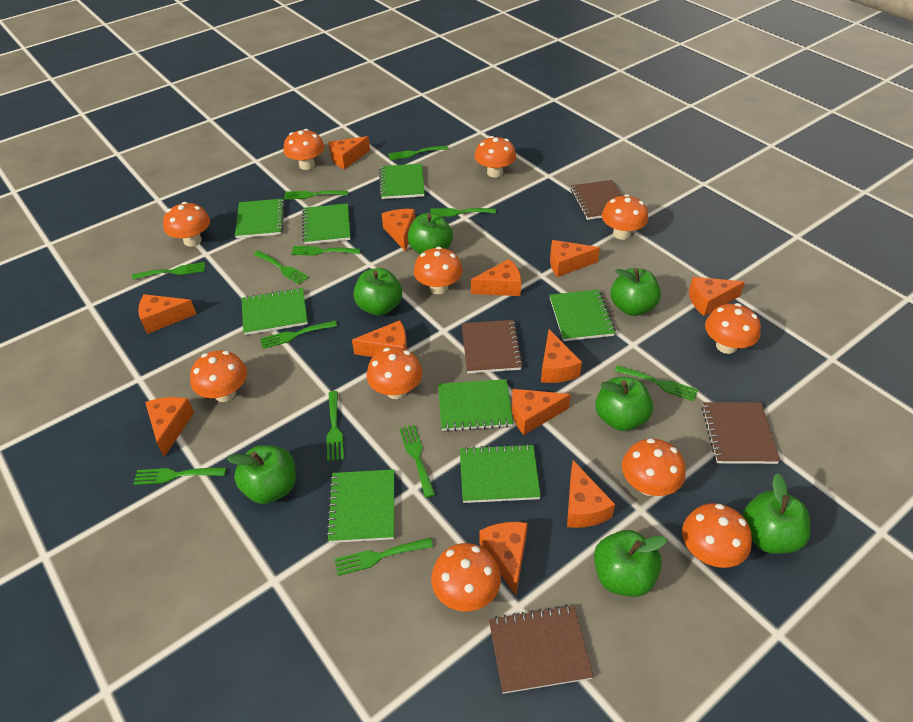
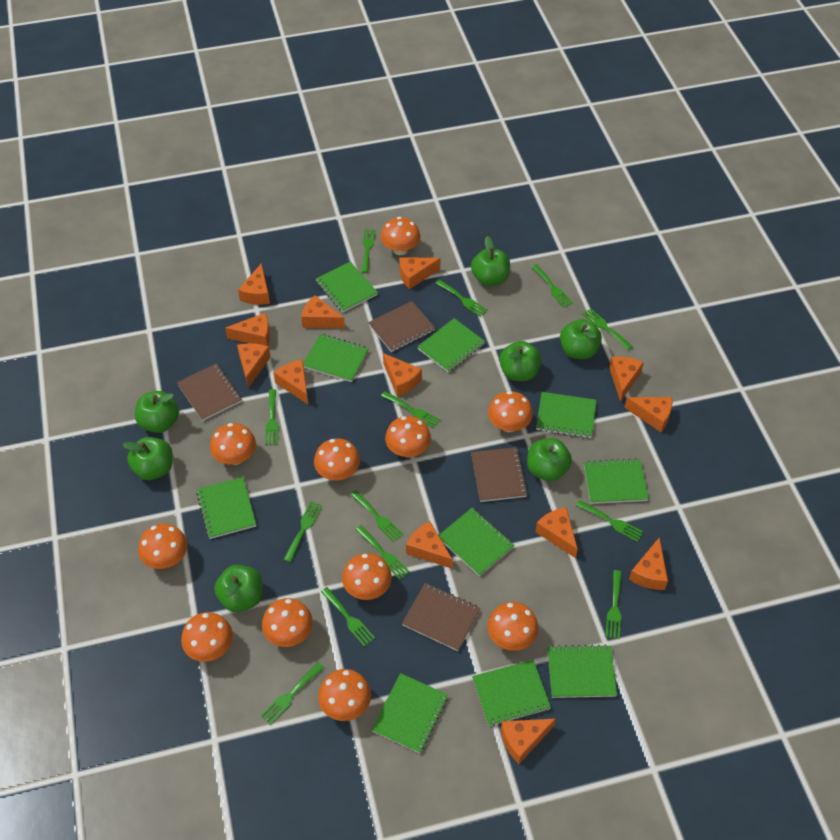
green fork: 12 -> 13
green notebook: 8 -> 10
orange cheese: 12 -> 13

